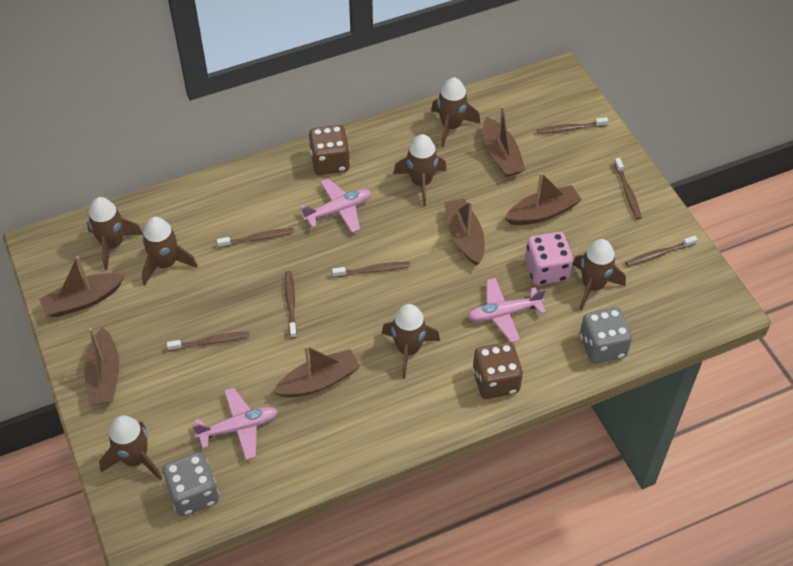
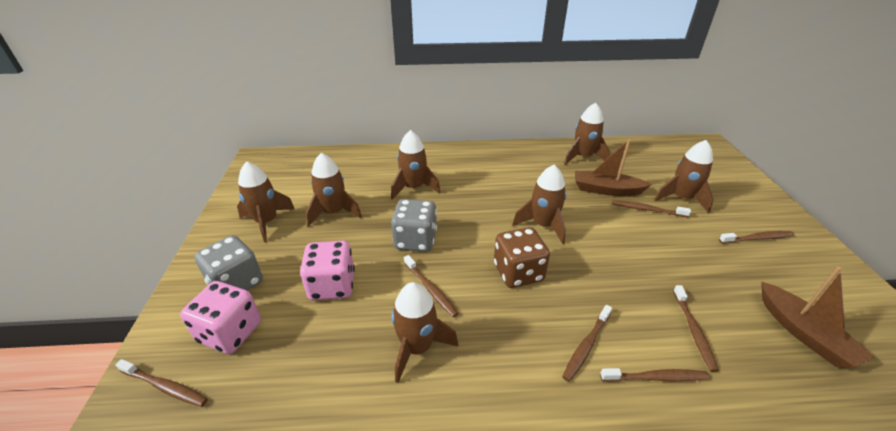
brown boat: 6 -> 2
brown dice: 2 -> 1
pink dice: 1 -> 2
pink plane: 3 -> 0

